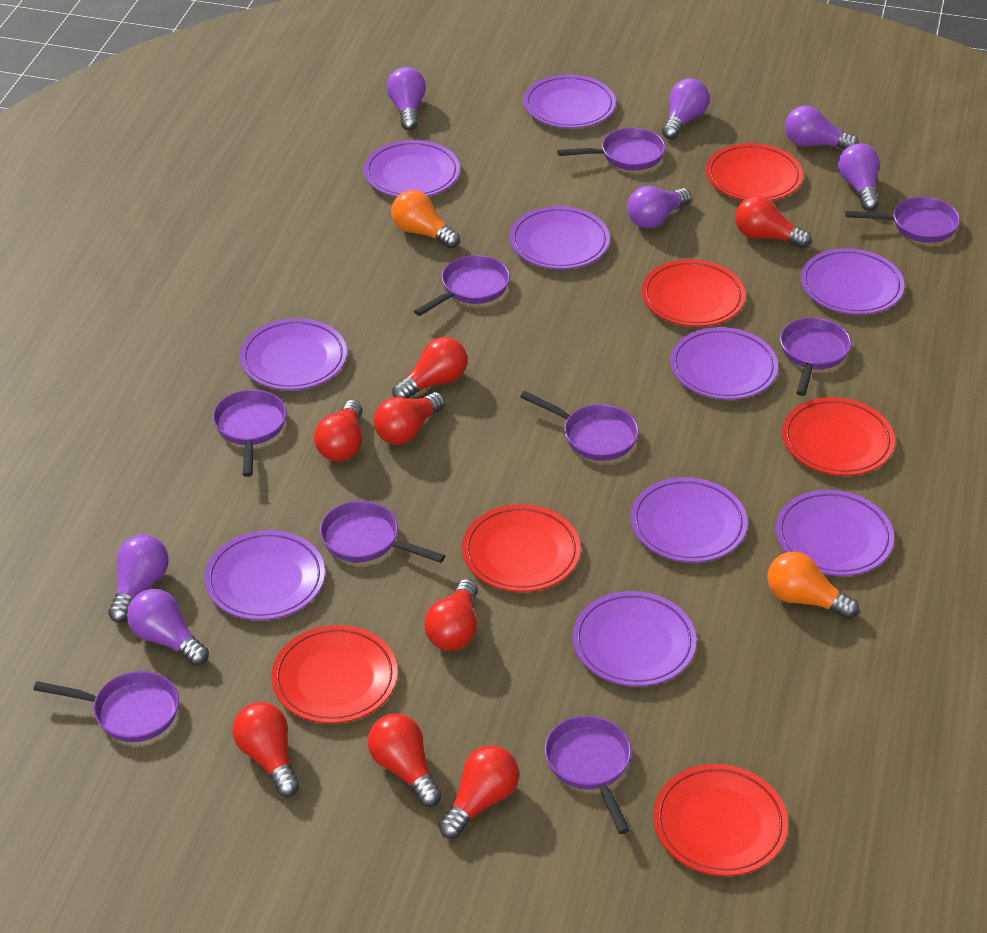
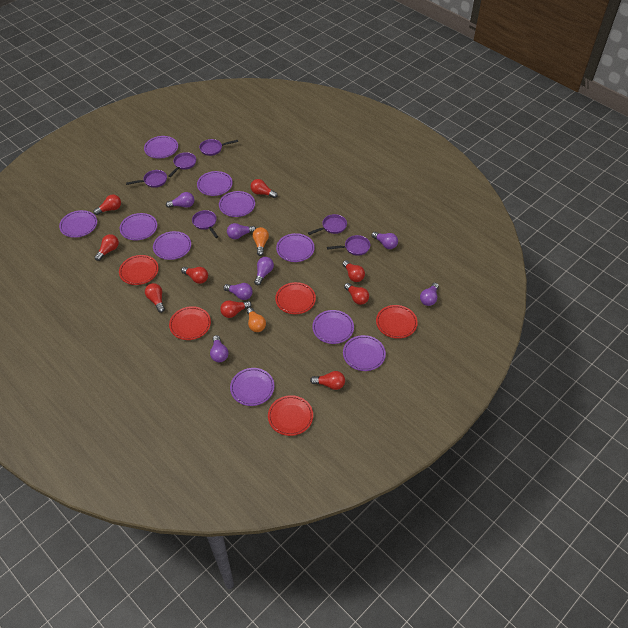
purple pan: 9 -> 6
red light bulb: 8 -> 9
red plate: 6 -> 5

